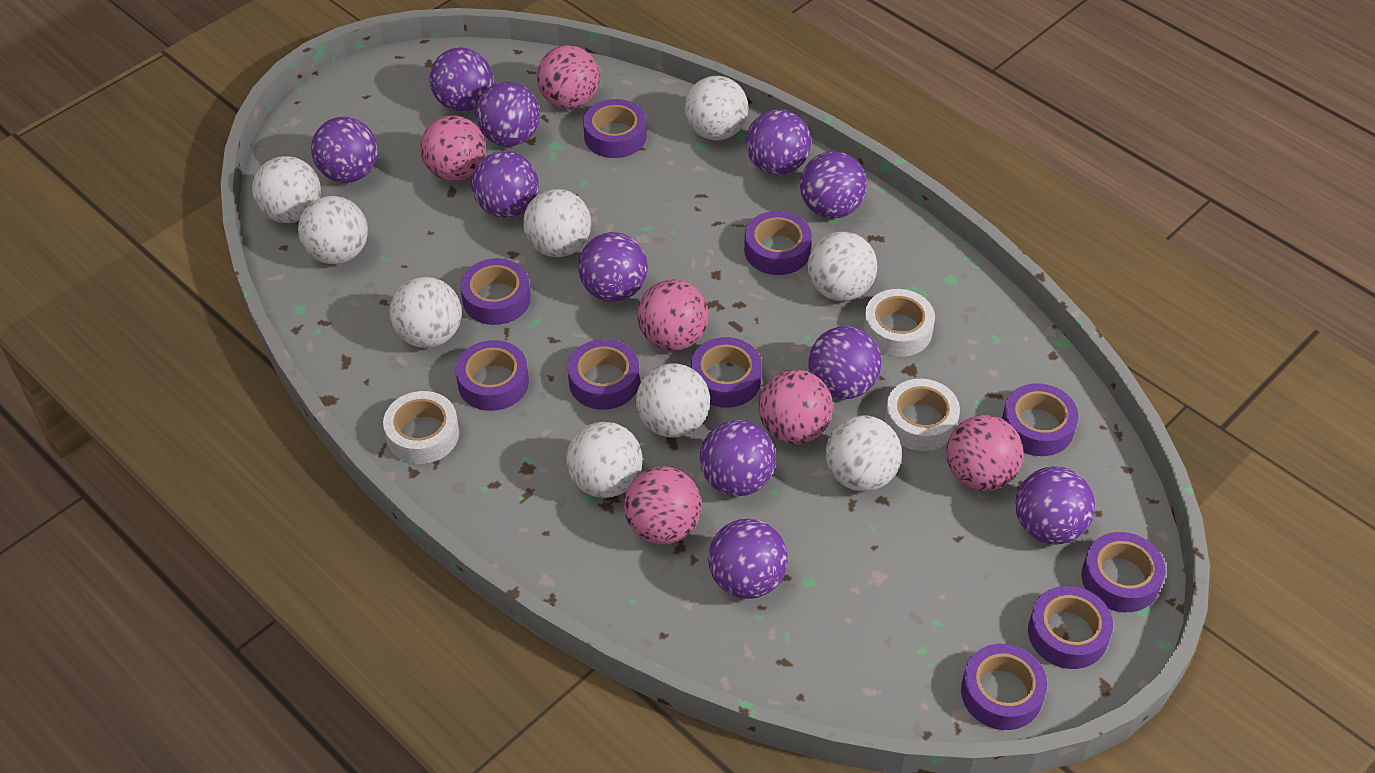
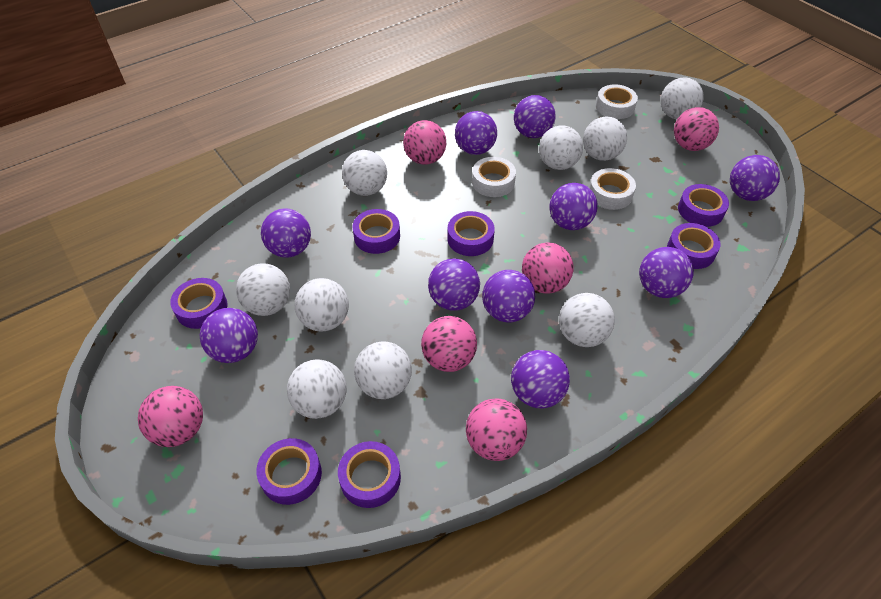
purple ball: 11 -> 10
purple tape: 10 -> 7

